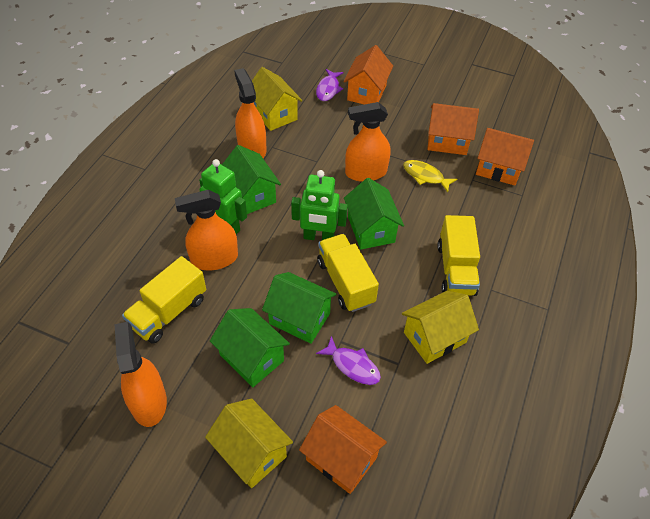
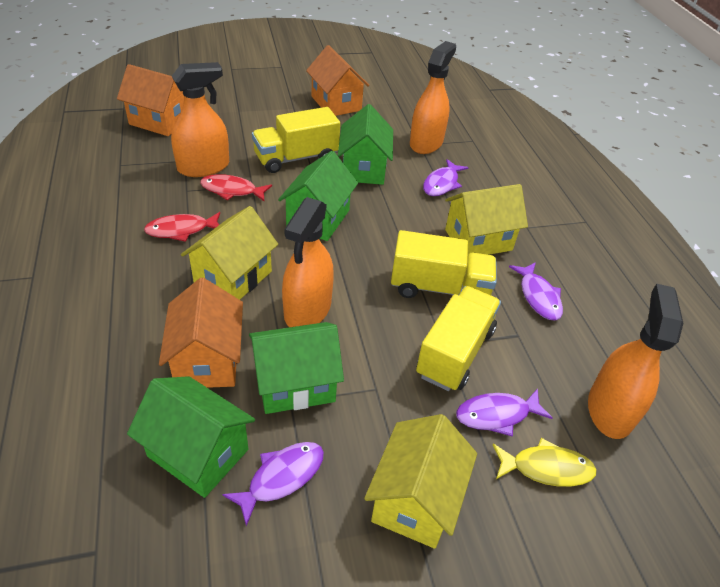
green robot: 2 -> 0
orange house: 4 -> 3
purple fish: 2 -> 4
red fish: 0 -> 2

